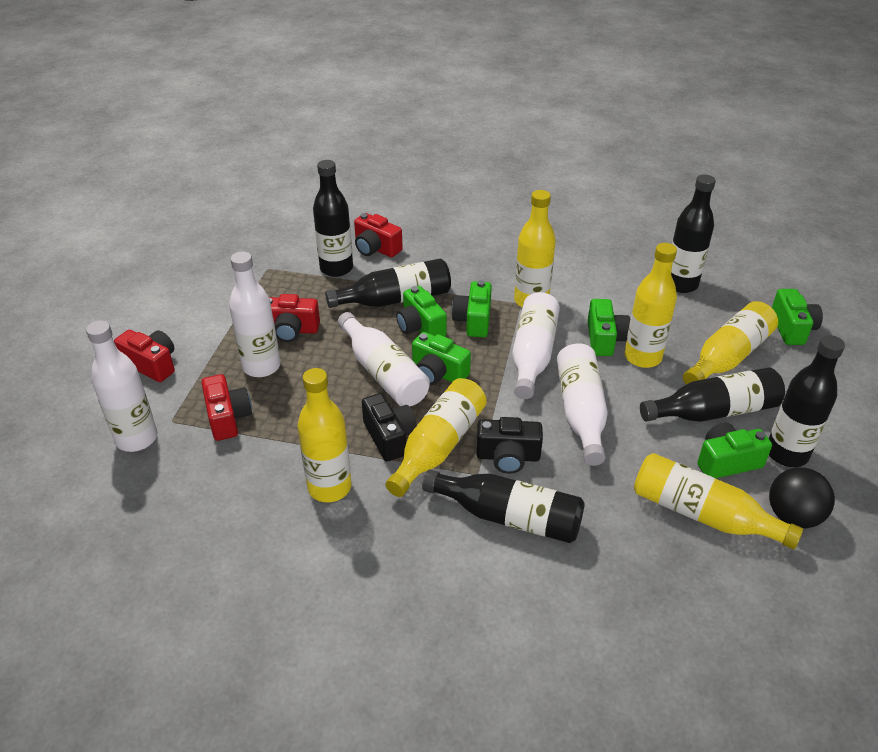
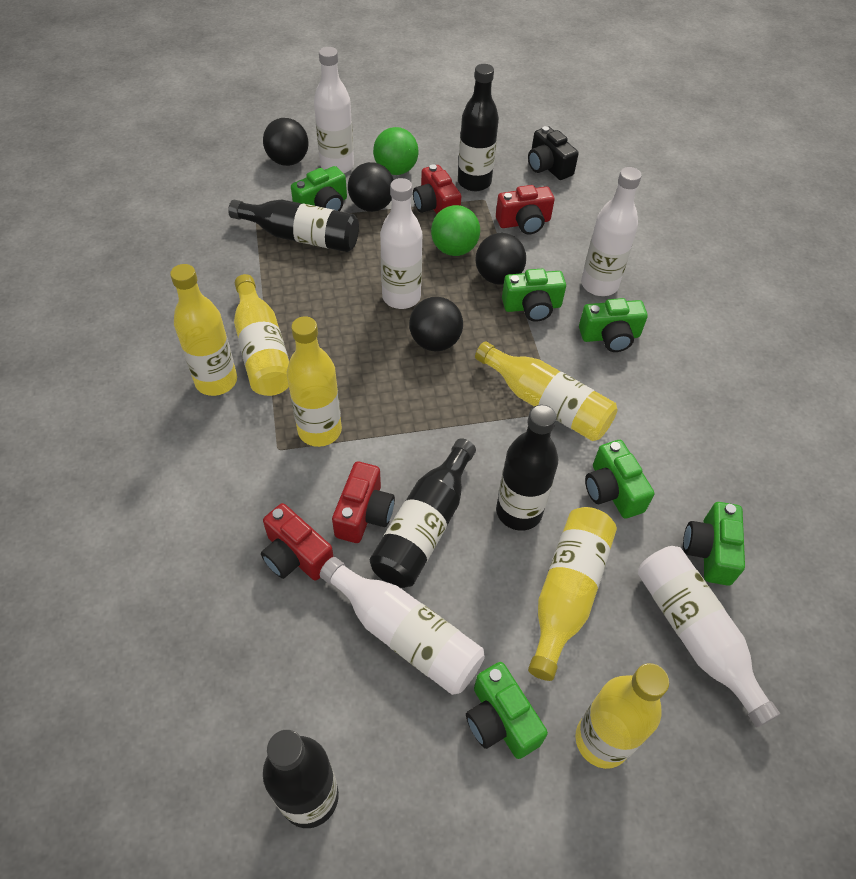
black ball: 1 -> 4
black bottle: 6 -> 5
black camera: 2 -> 1
green ball: 0 -> 2

